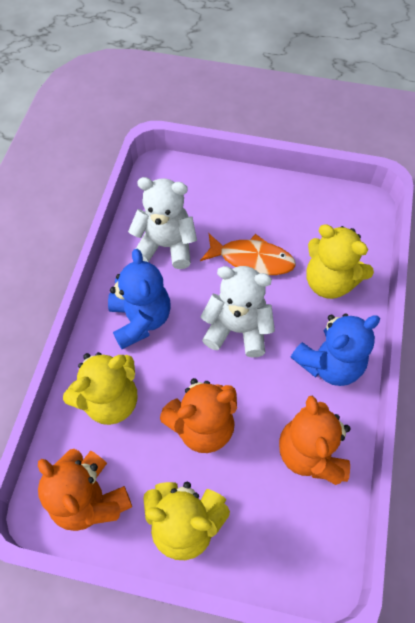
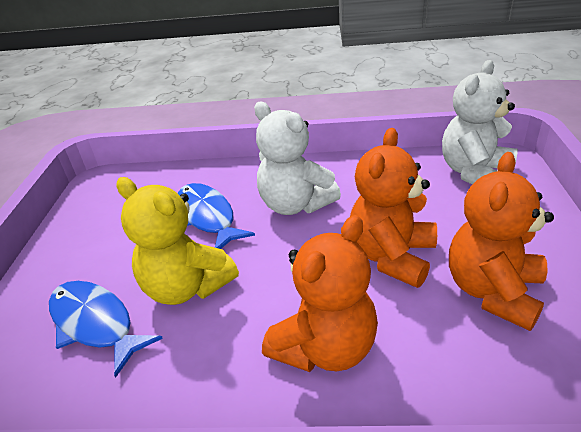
blue fish: 0 -> 2
blue teddy bear: 2 -> 0
orange fish: 1 -> 0
yellow teddy bear: 3 -> 1

